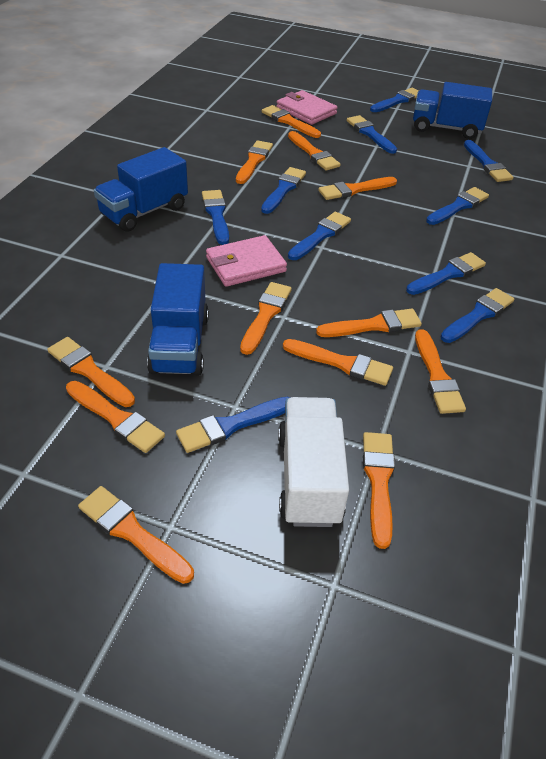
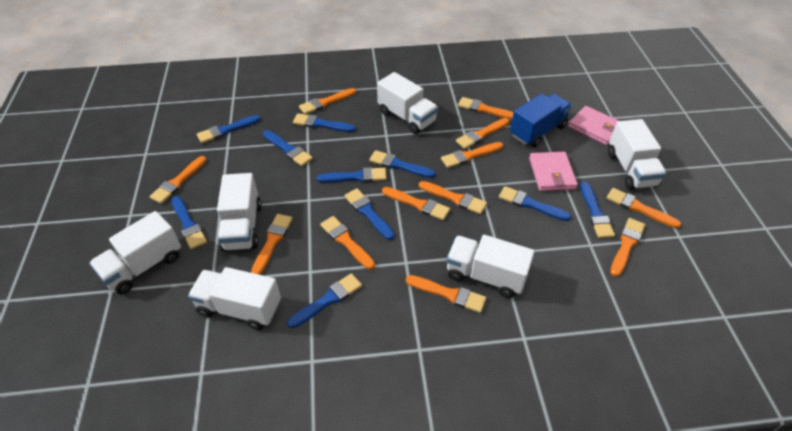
blue truck: 3 -> 1
white truck: 1 -> 6

